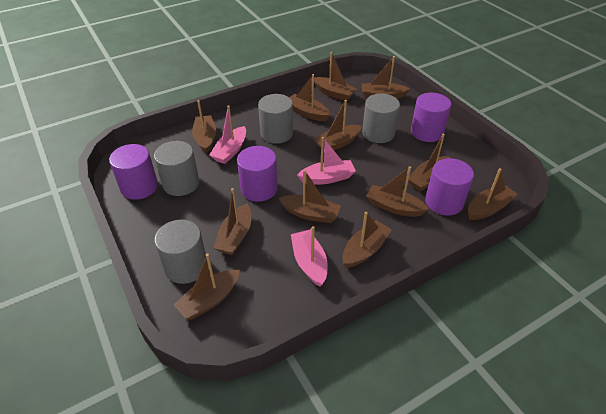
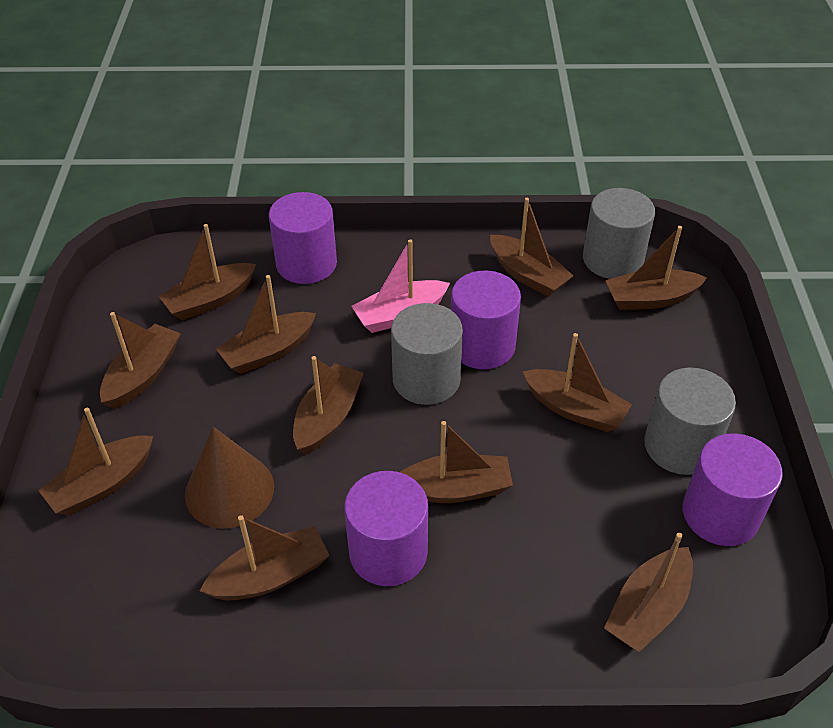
brown boat: 12 -> 11
brown cone: 0 -> 1
grey cylinder: 4 -> 3
pink boat: 3 -> 1

